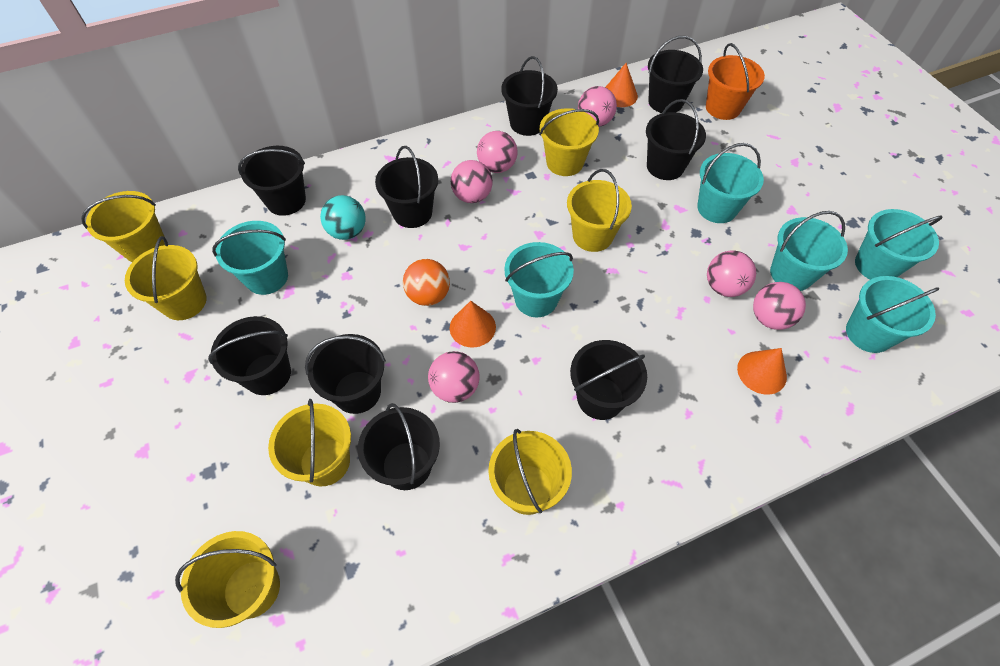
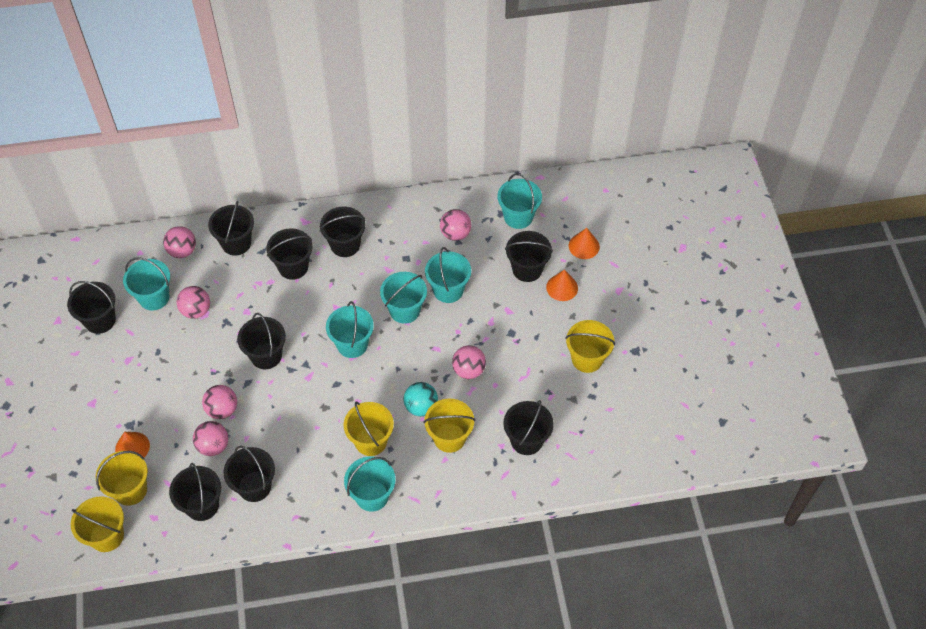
orange ball: 1 -> 0
orange bucket: 1 -> 0
yellow bucket: 7 -> 5

